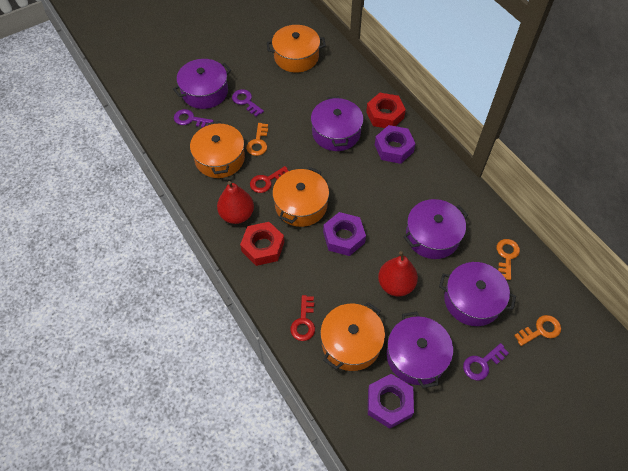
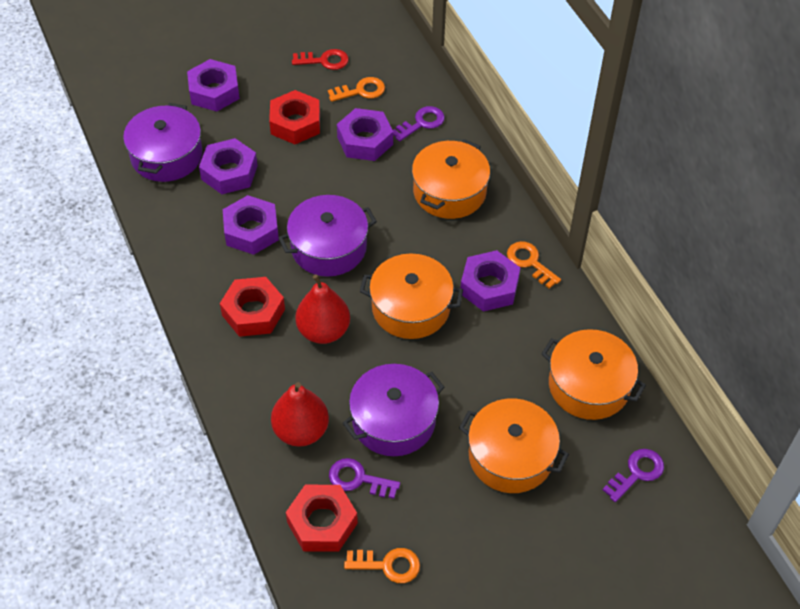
purple nut: 3 -> 5
purple pot: 5 -> 3
red key: 2 -> 1
red nut: 2 -> 3

